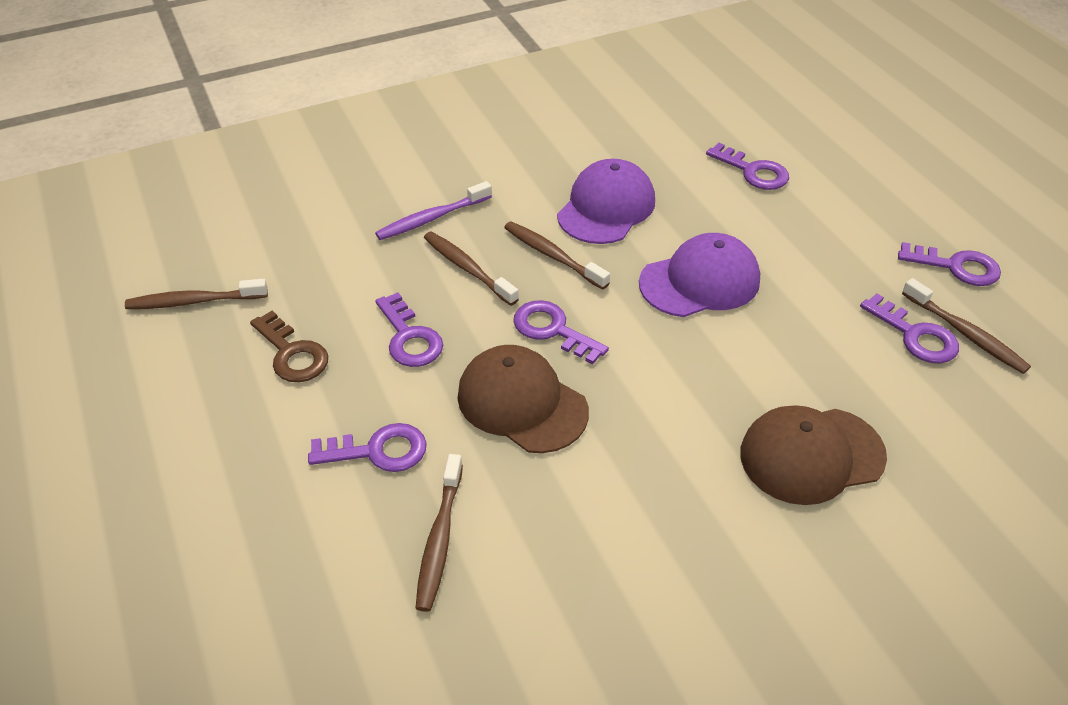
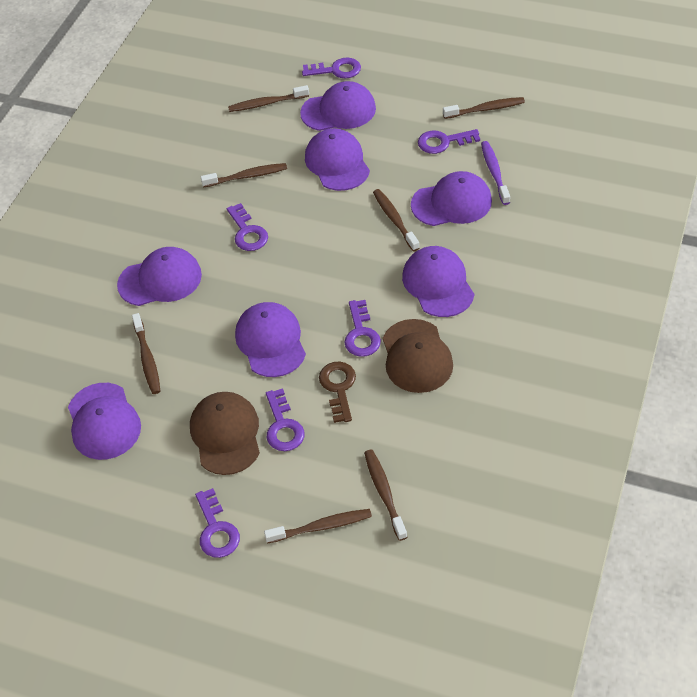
brown toothbrush: 5 -> 7
purple cap: 2 -> 7

